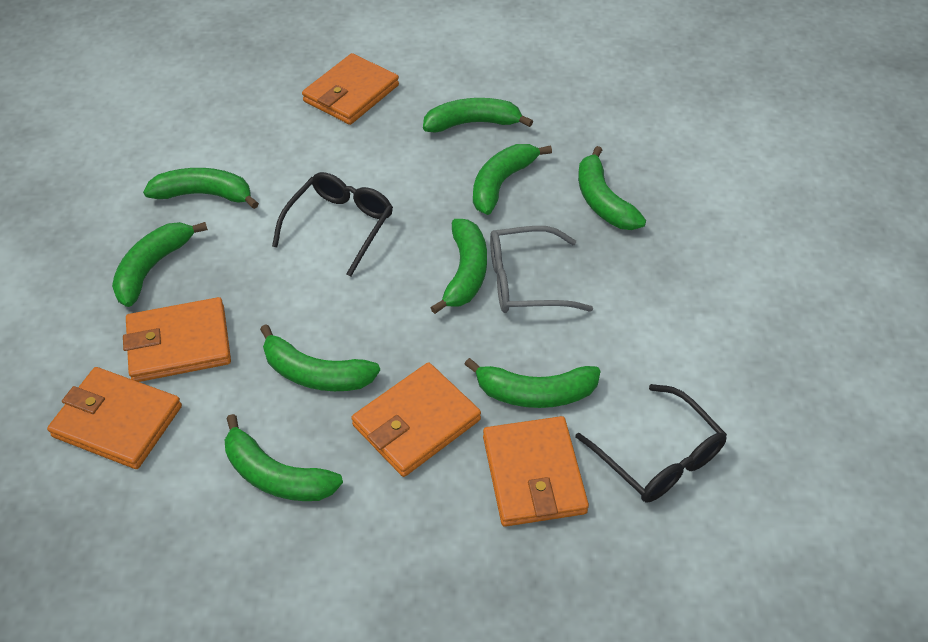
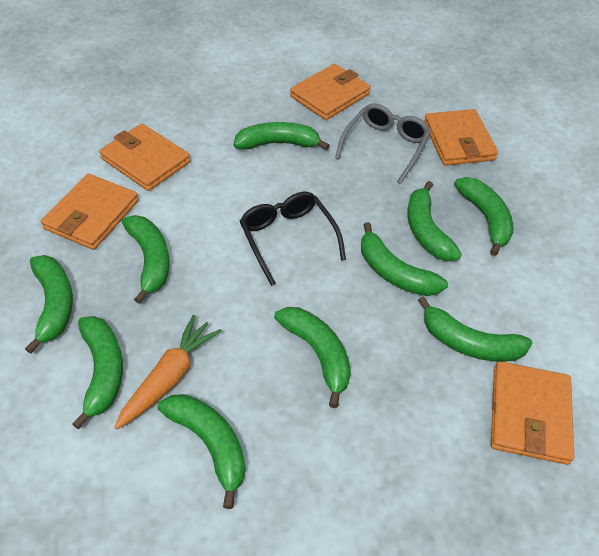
black glasses: 2 -> 1
green banana: 9 -> 10
orange carrot: 0 -> 1

